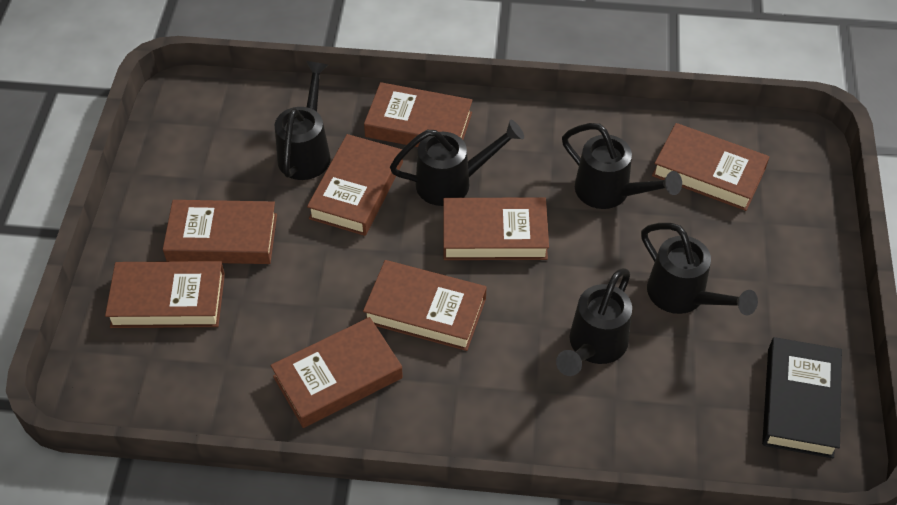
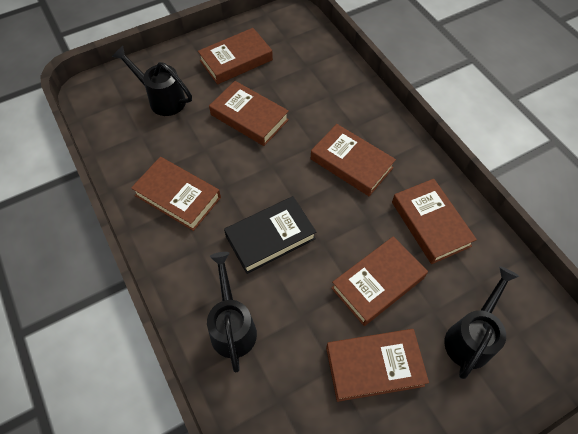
black watering can: 5 -> 3
brown book: 8 -> 7

